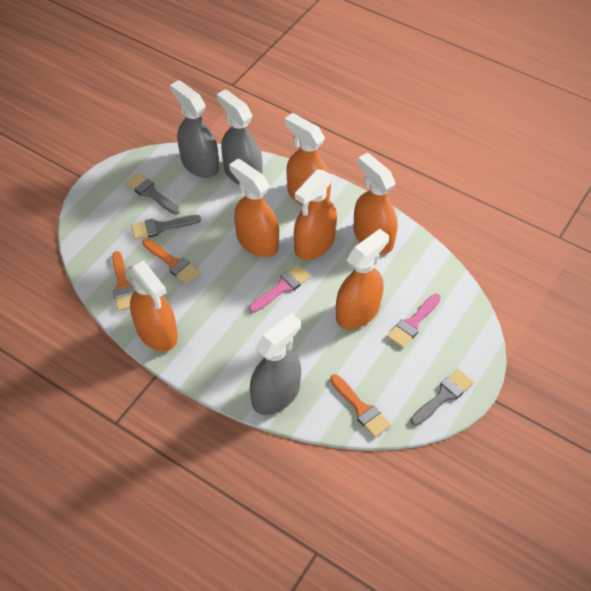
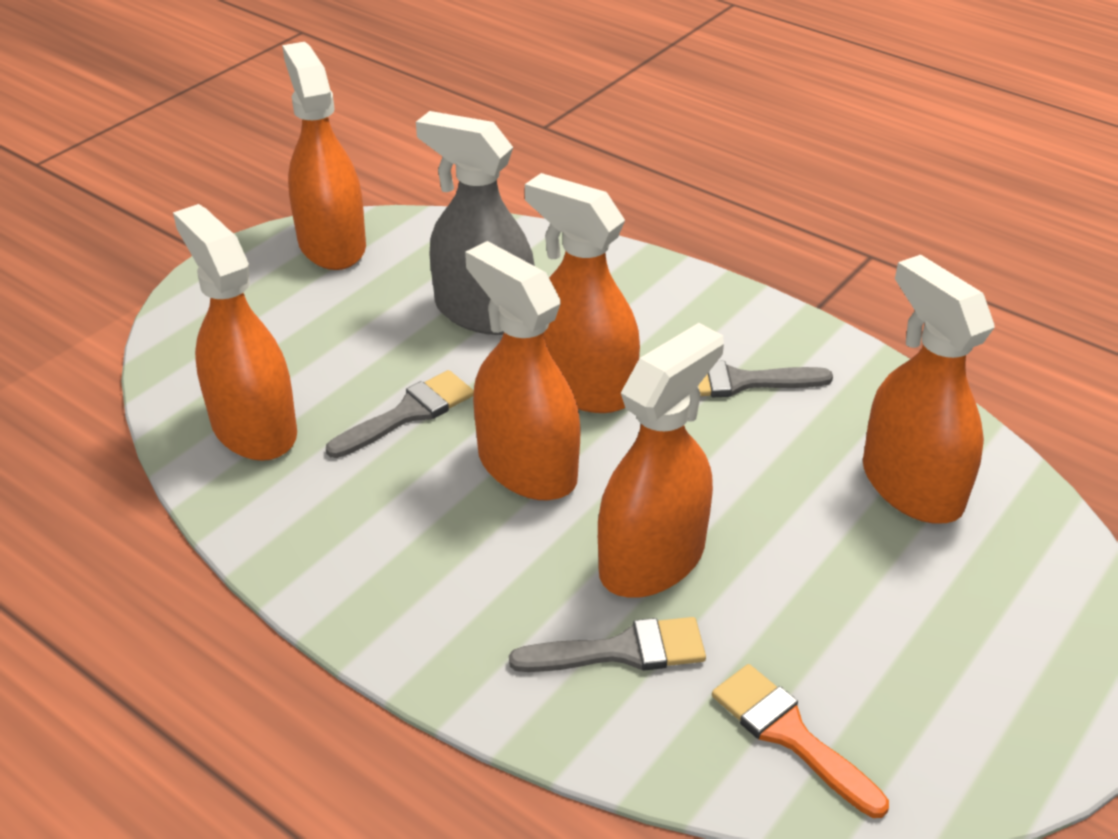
grey spray bottle: 3 -> 1
orange brush: 3 -> 1
pink brush: 2 -> 0

